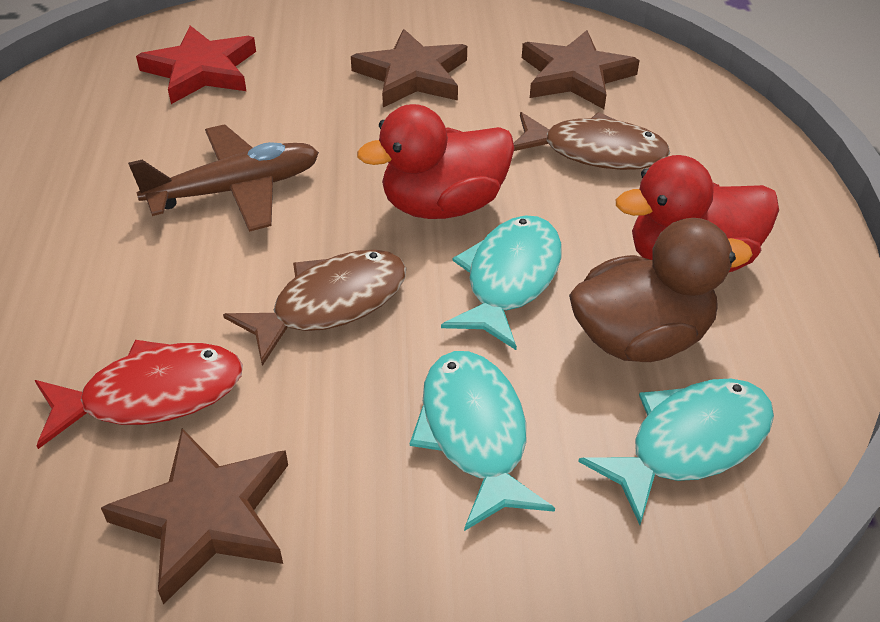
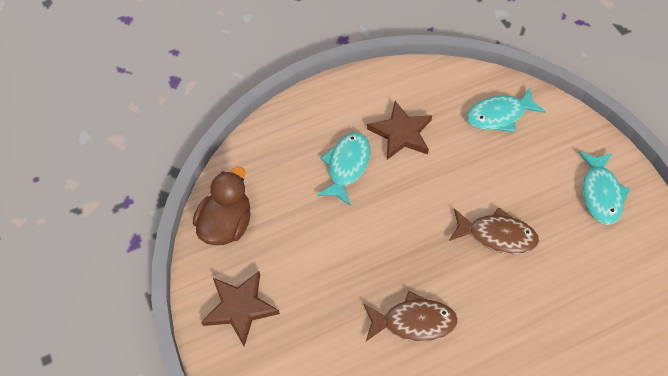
brown plane: 1 -> 0
brown star: 3 -> 2
red duck: 2 -> 0
red fish: 1 -> 0
red star: 1 -> 0

